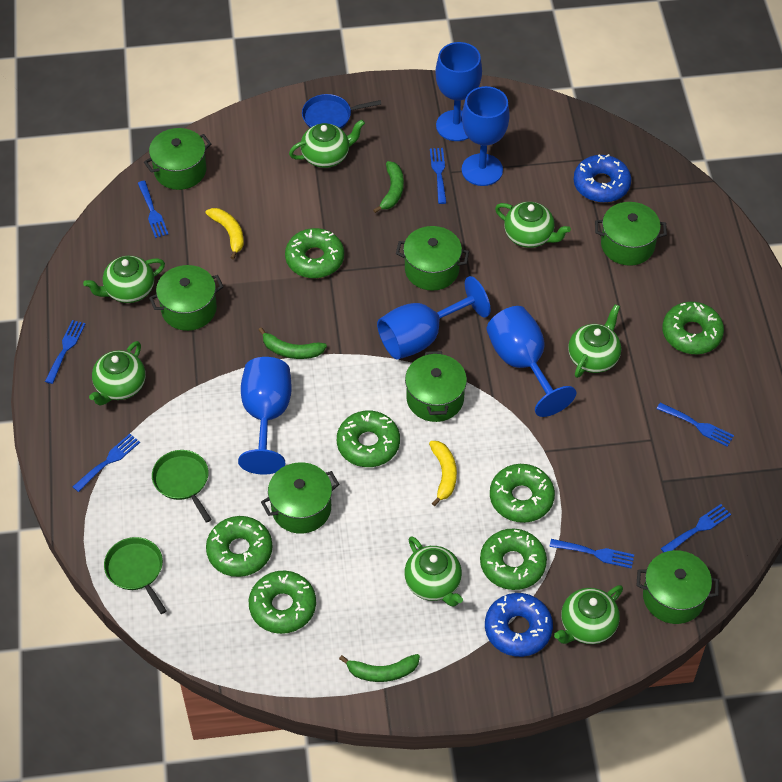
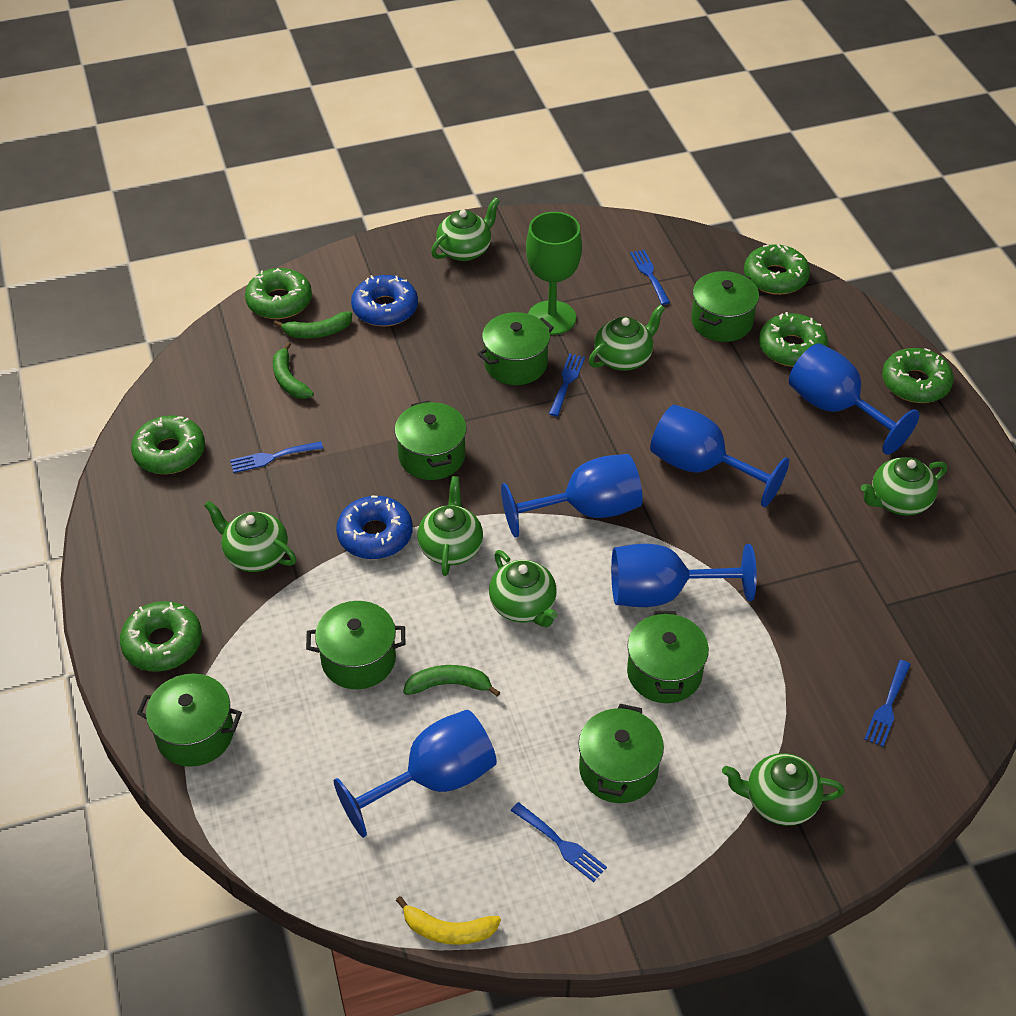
blue fork: 7 -> 5
blue pan: 1 -> 0
green donut: 7 -> 6
green goblet: 0 -> 1
green pan: 2 -> 0
yellow banana: 2 -> 1

